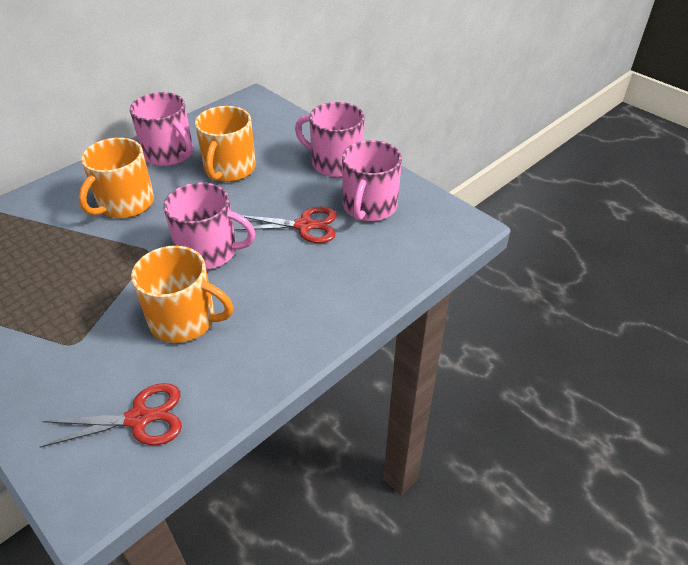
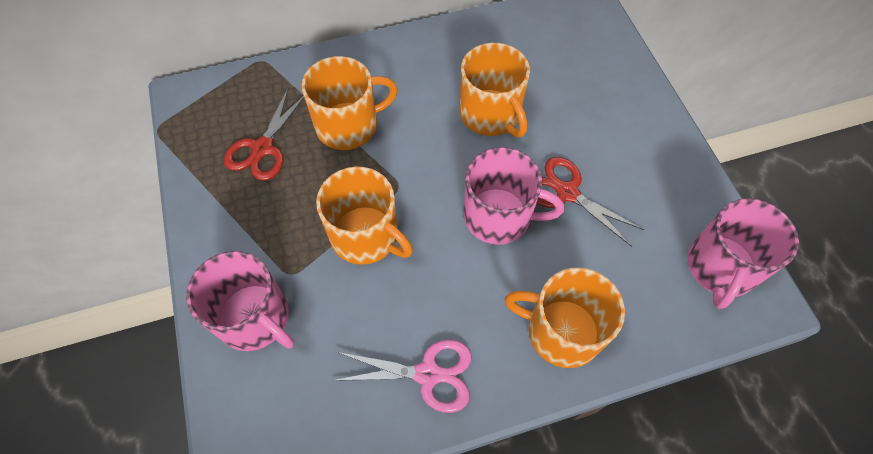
orange mug: 3 -> 4
pink mug: 4 -> 3
pink scissors: 0 -> 1

